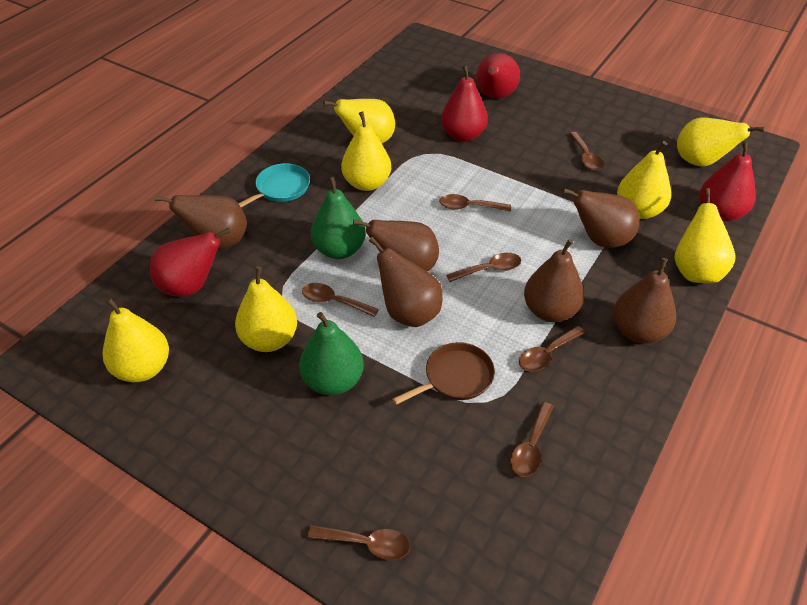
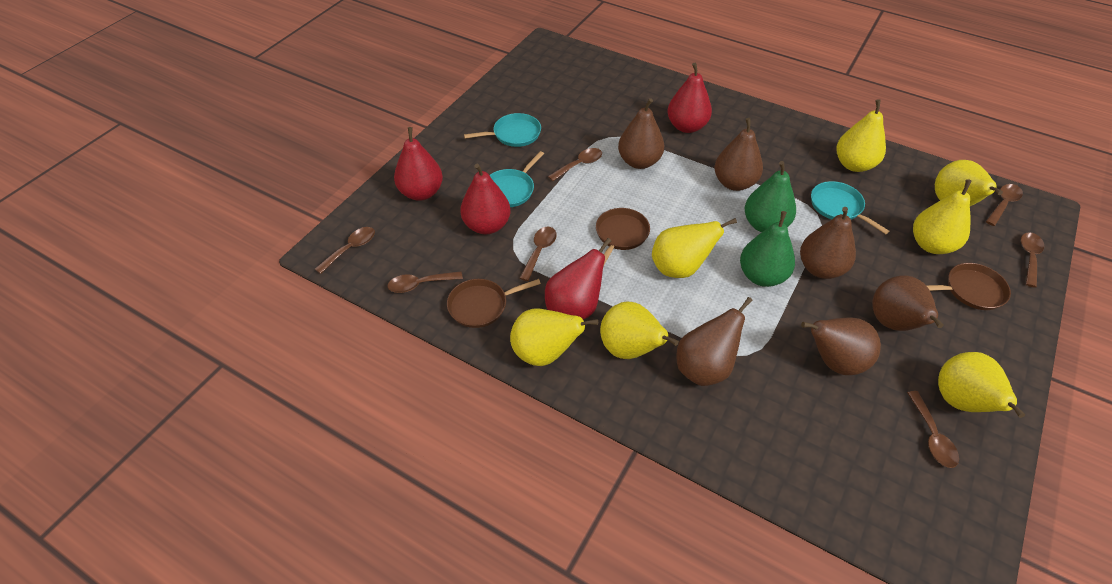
brown pan: 1 -> 3
turquoise pan: 1 -> 3

